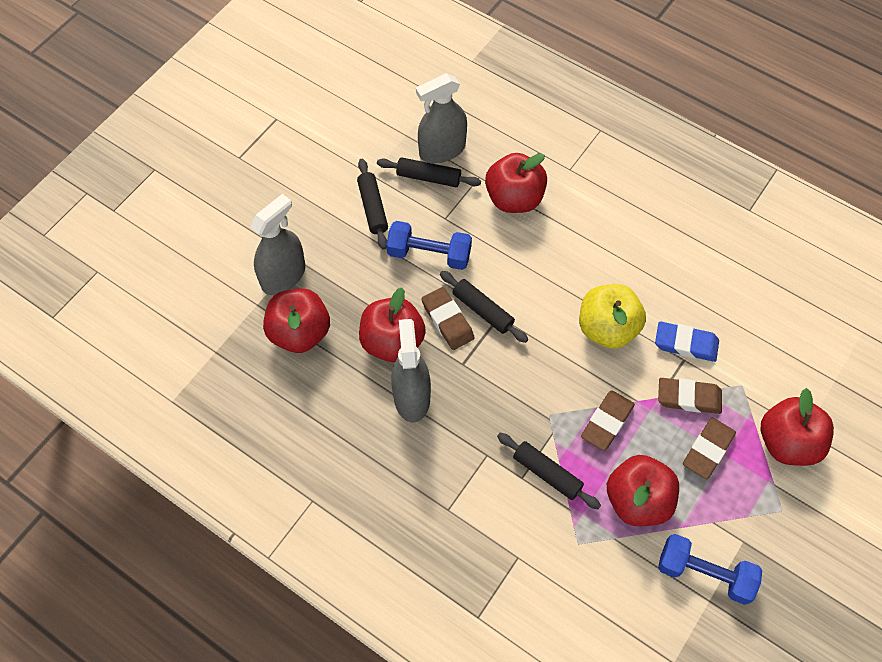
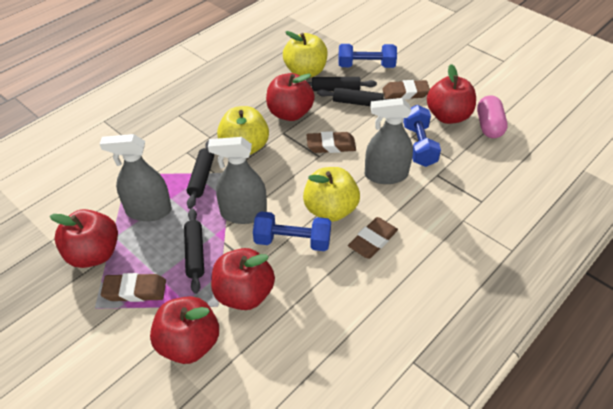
blue dumbbell: 2 -> 3
blue eraser: 1 -> 0
pink capsule: 0 -> 1
yellow apple: 1 -> 3

